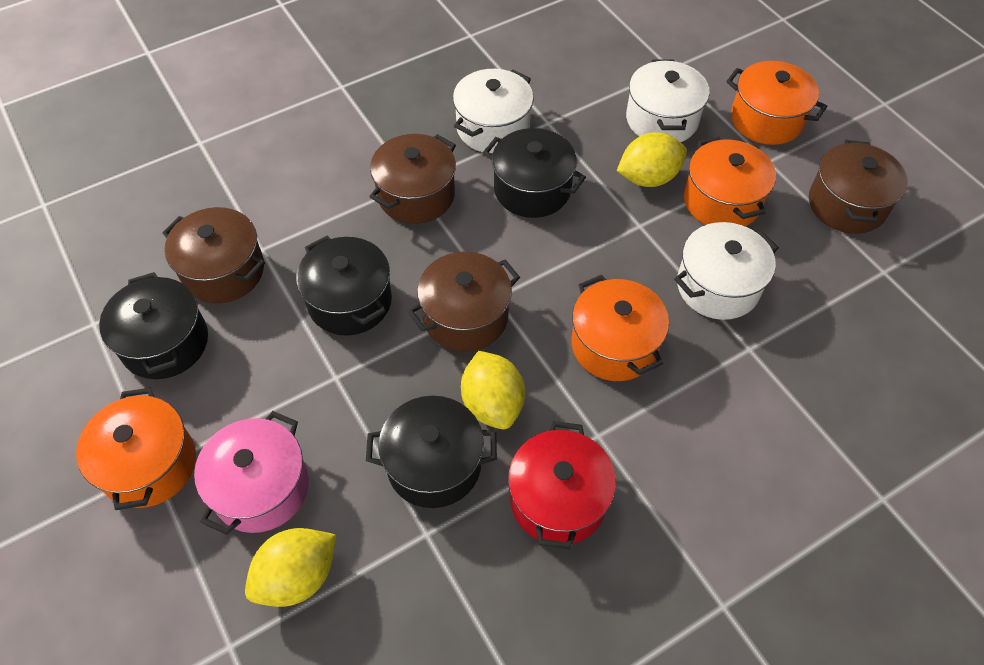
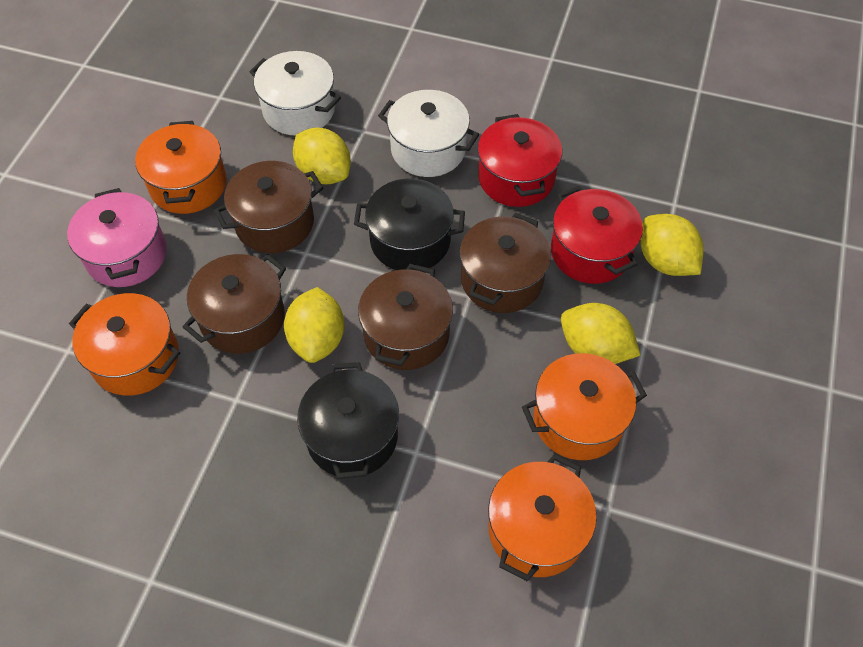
black pot: 4 -> 2
red pot: 1 -> 2
white pot: 3 -> 2
yellow lemon: 3 -> 4

